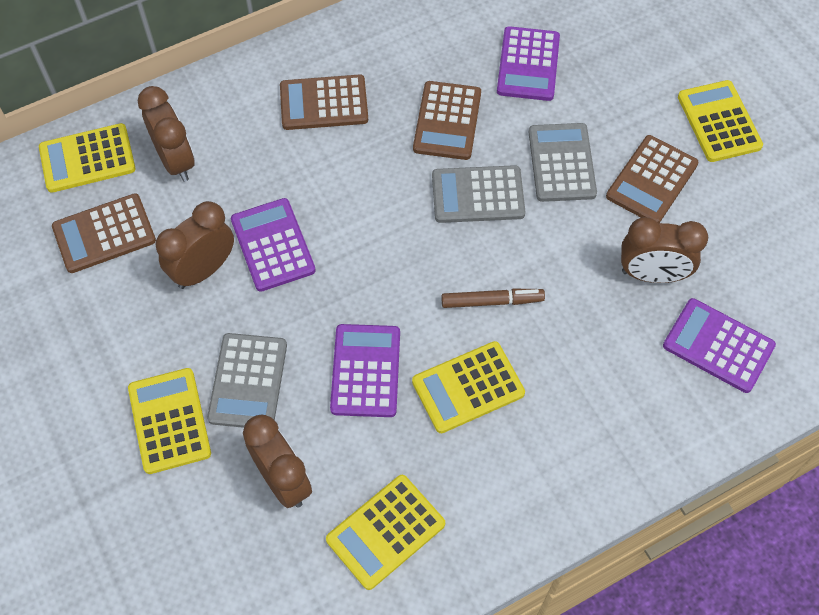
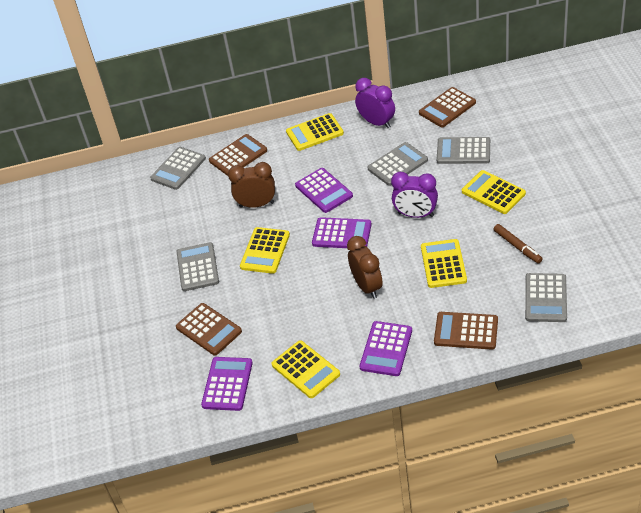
brown clock: 4 -> 2
grey calculator: 3 -> 5
purple clock: 0 -> 2

